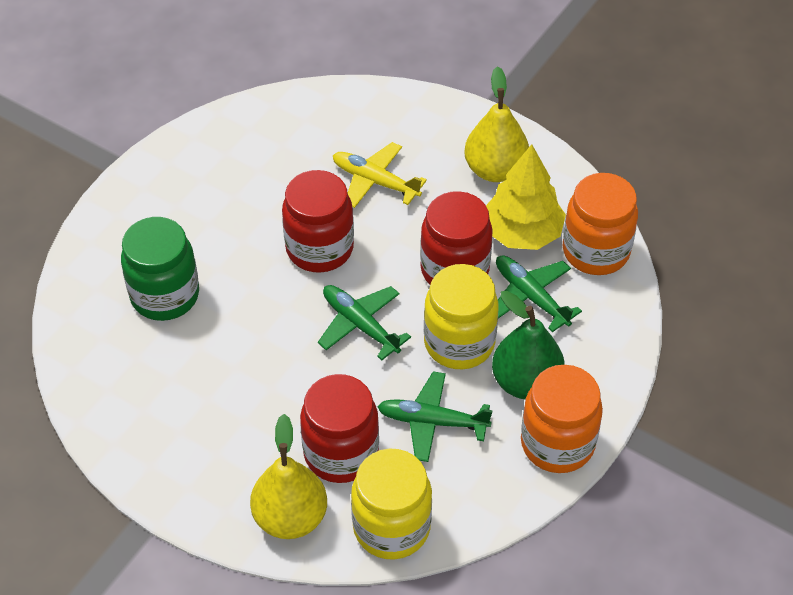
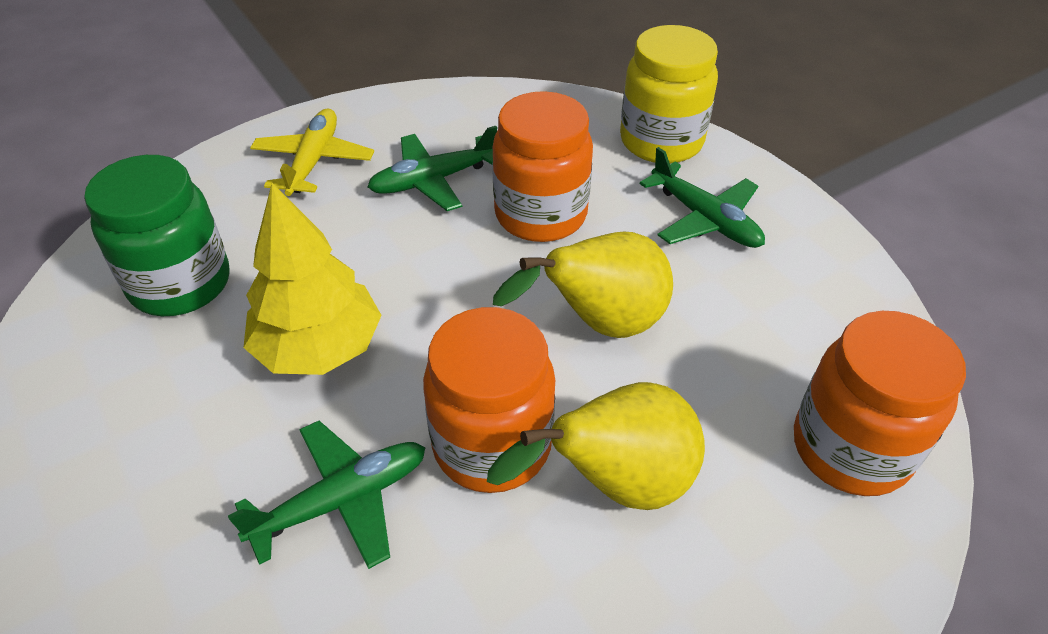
green pear: 1 -> 0
orange jar: 2 -> 3
red jar: 3 -> 0
yellow jar: 2 -> 1

